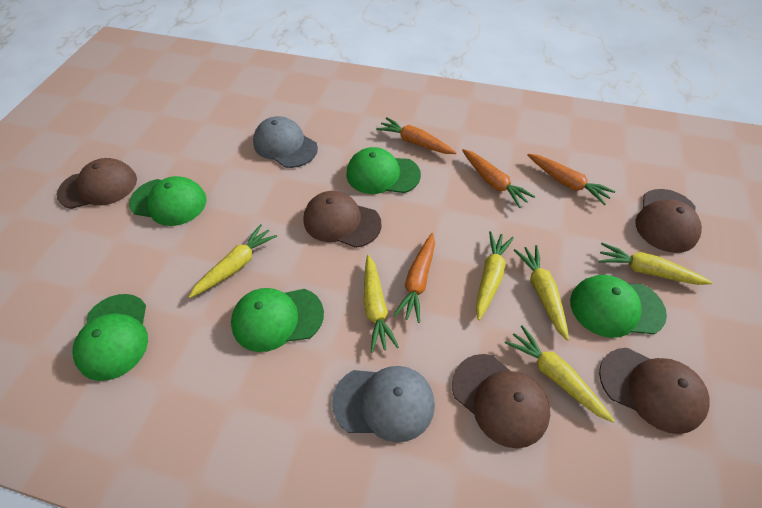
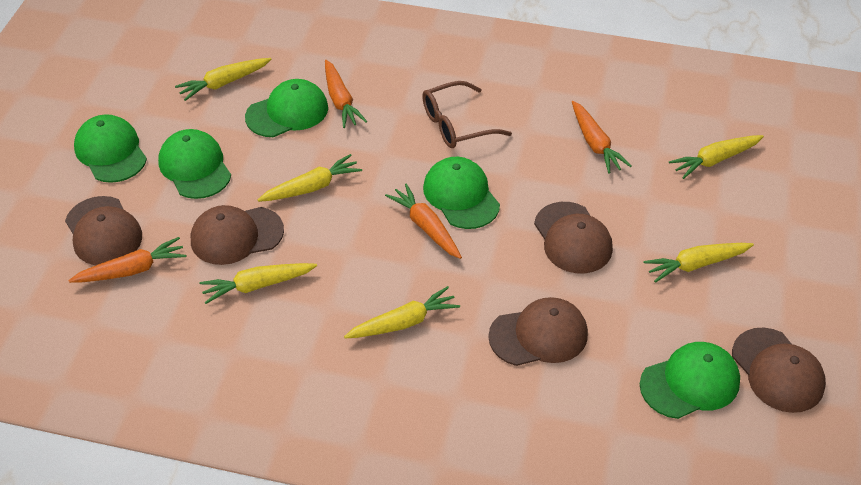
brown glasses: 0 -> 1
grey cap: 2 -> 0

